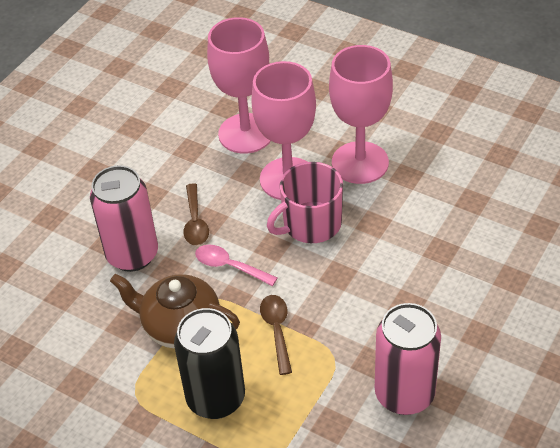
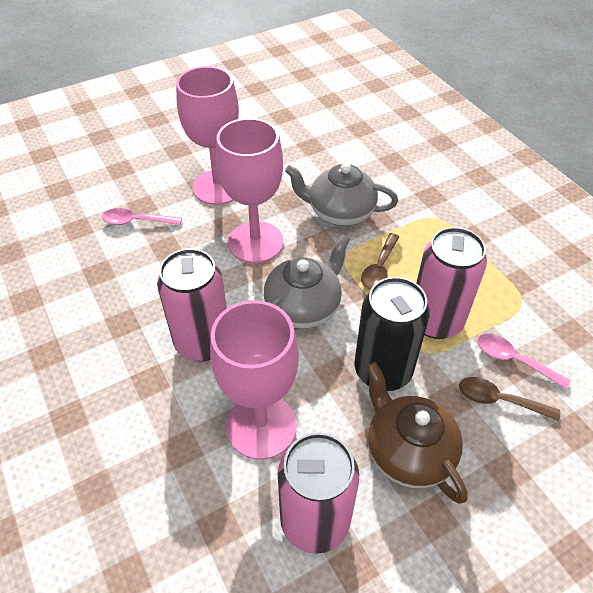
grey teapot: 0 -> 2
pink can: 2 -> 3
pink mug: 1 -> 0
pink spoon: 1 -> 2

